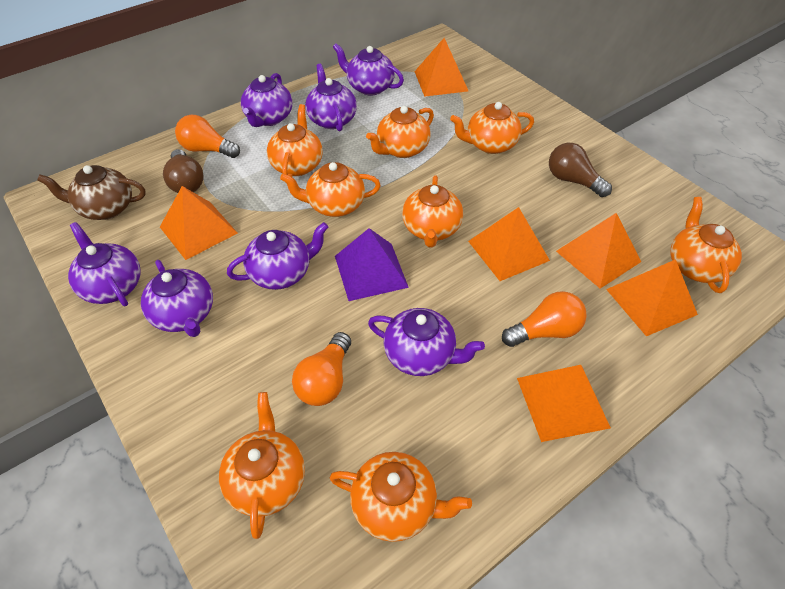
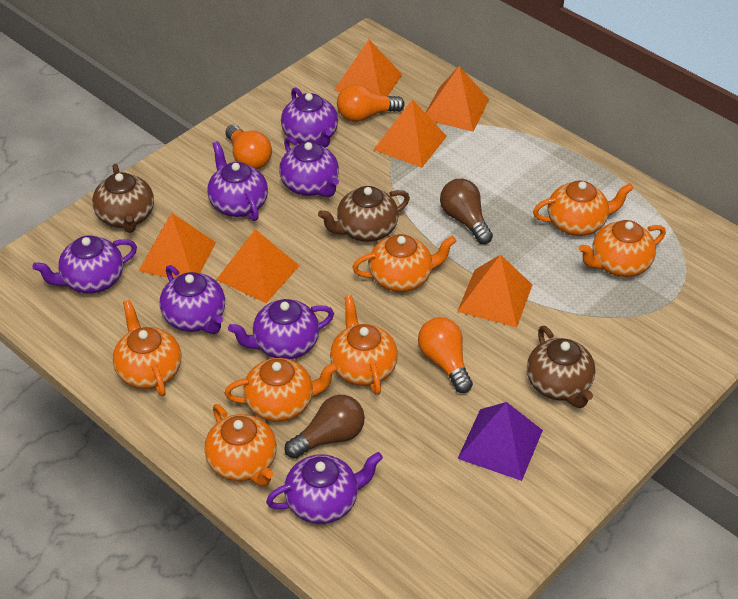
brown teapot: 1 -> 3
orange teapot: 8 -> 7

